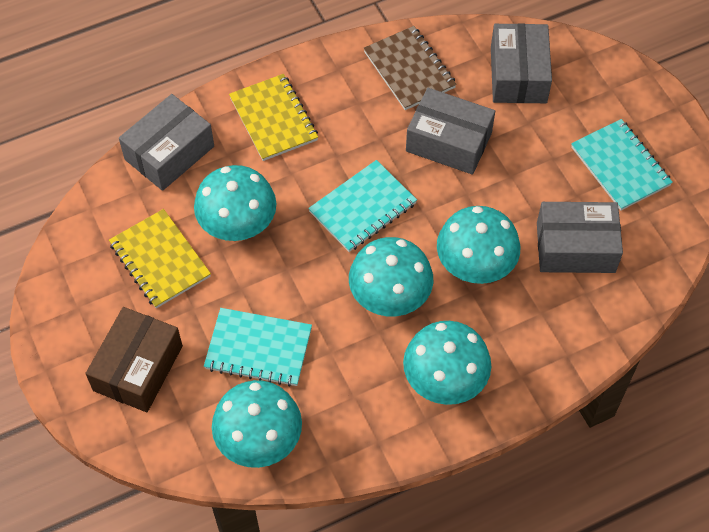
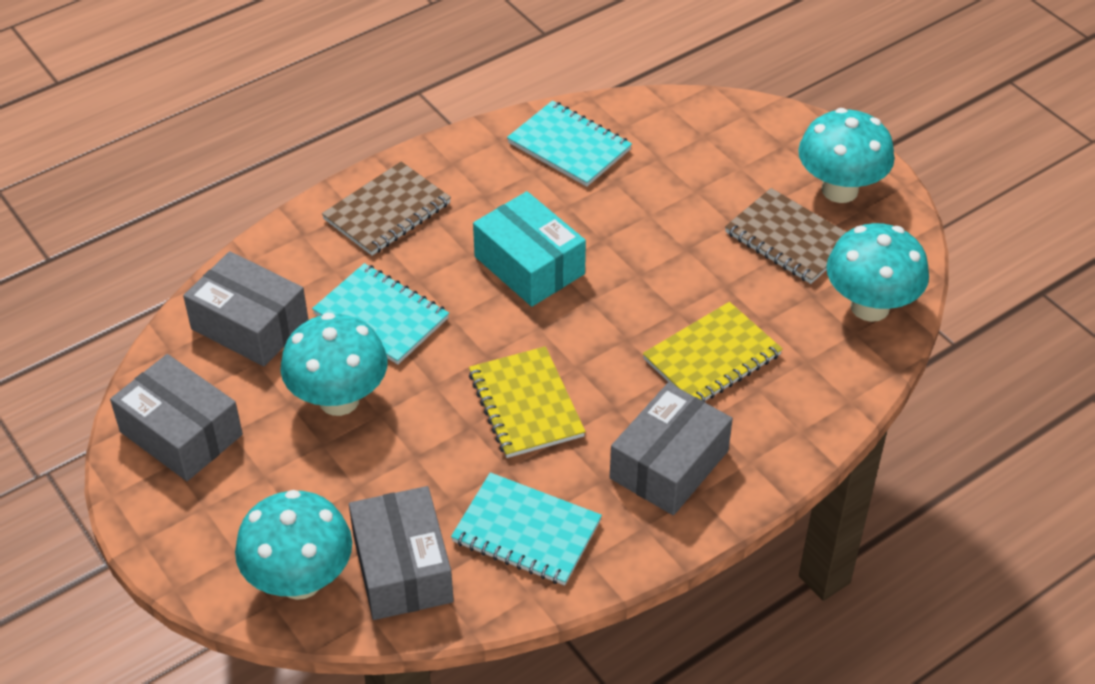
brown box: 1 -> 0
brown notebook: 1 -> 2
turquoise box: 0 -> 1
turquoise mushroom: 5 -> 4

